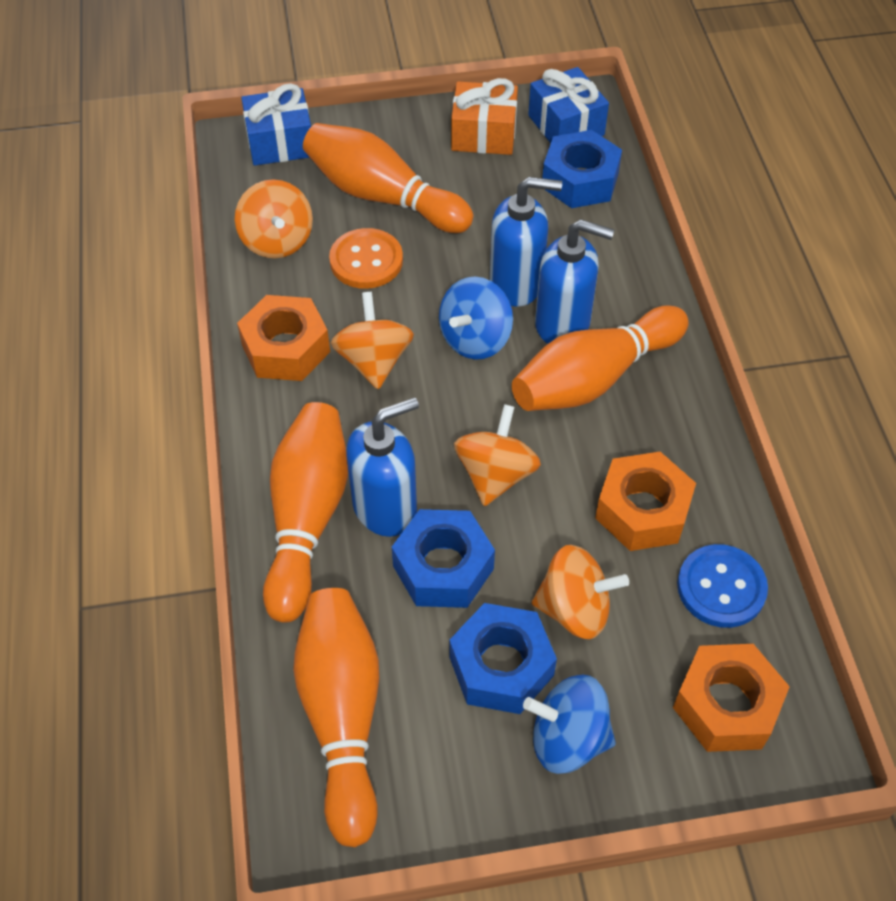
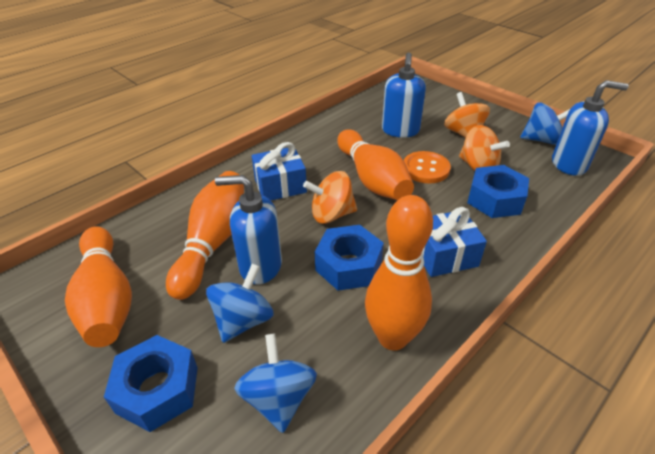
blue button: 1 -> 0
blue spinning top: 2 -> 3
orange gift: 1 -> 0
orange nut: 3 -> 0
orange spinning top: 4 -> 3

